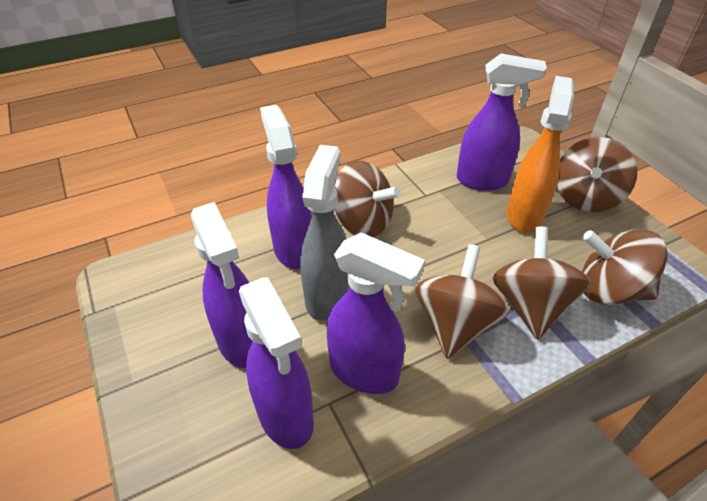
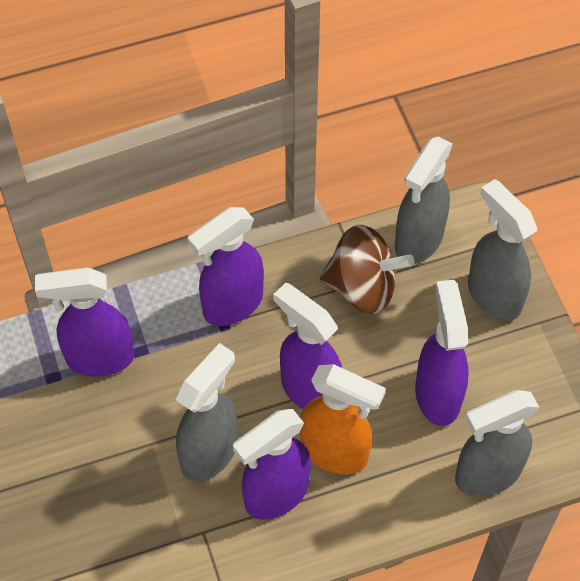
brown spinning top: 5 -> 1
grey spray bottle: 1 -> 4

